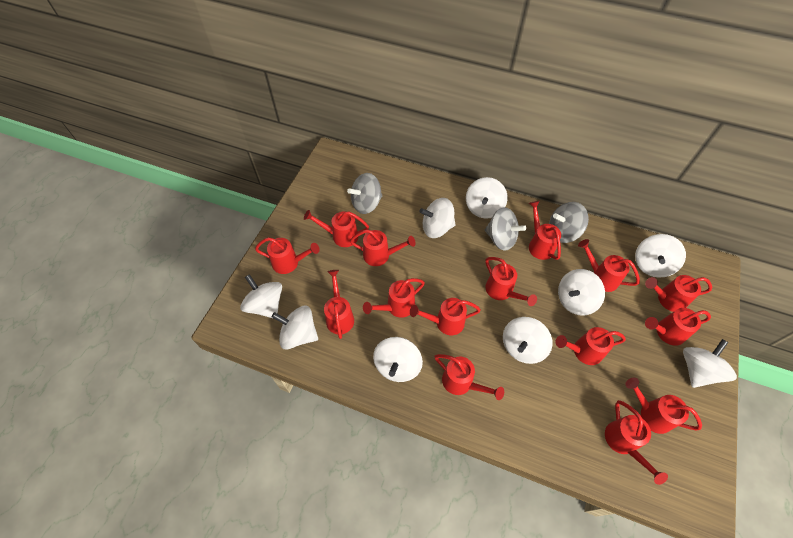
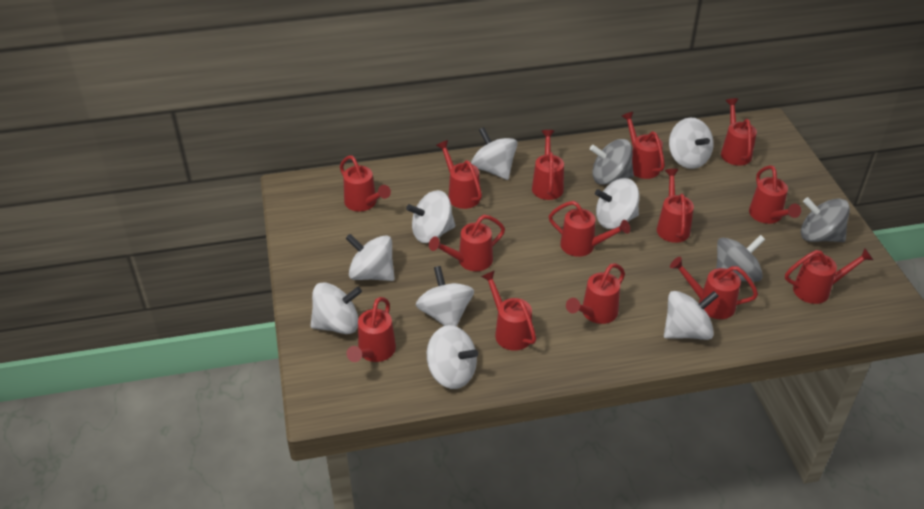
red watering can: 15 -> 14

